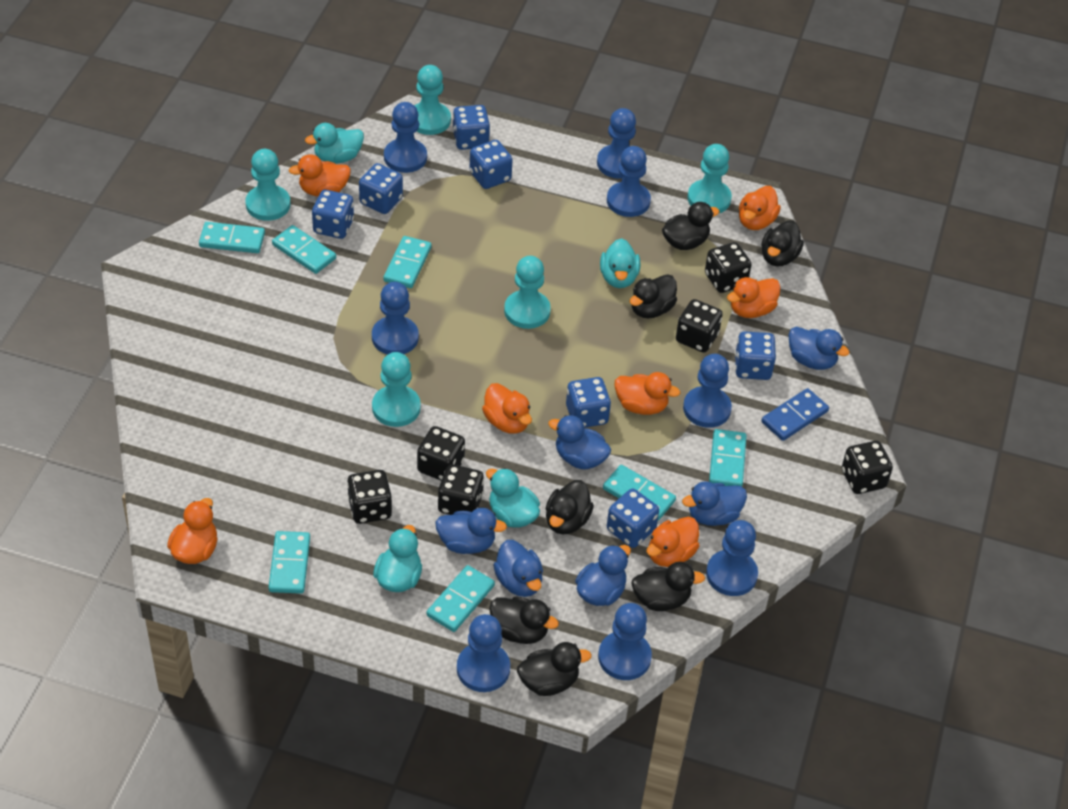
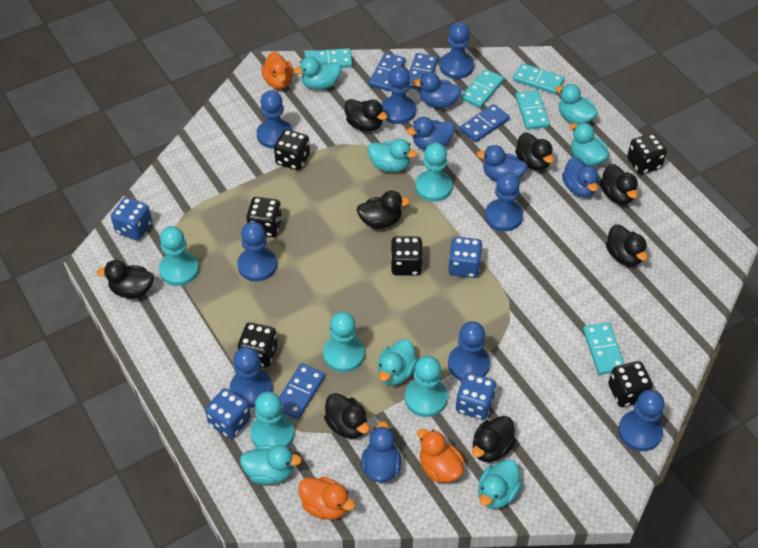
black duck: 7 -> 8
blue dice: 7 -> 4
blue domino: 1 -> 4
blue duck: 6 -> 5
orange duck: 7 -> 3
turquoise domino: 7 -> 5
turquoise duck: 4 -> 7

